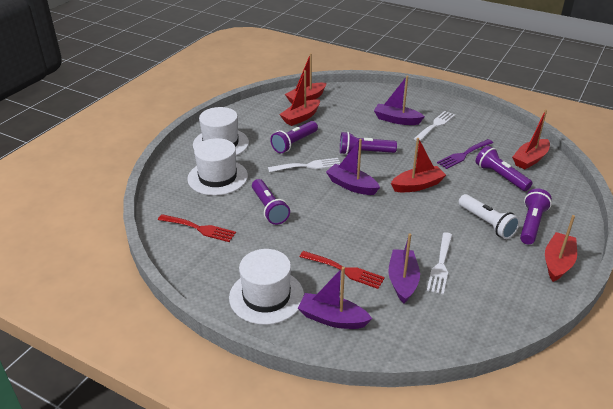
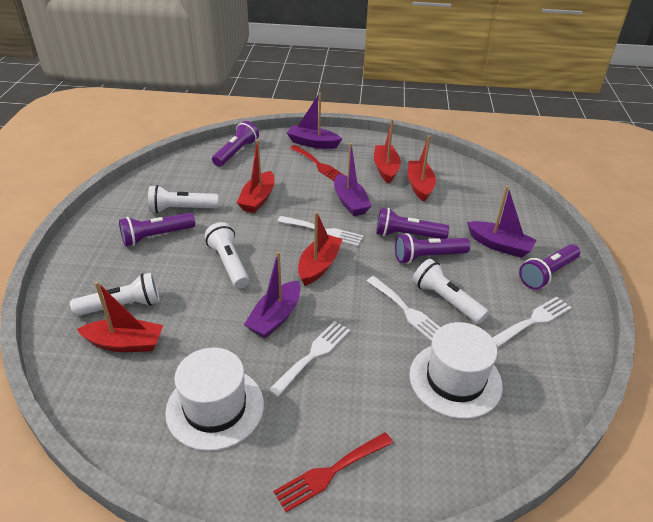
purple fork: 1 -> 0
white flashlight: 1 -> 4
white fork: 3 -> 4
white hat: 3 -> 2

